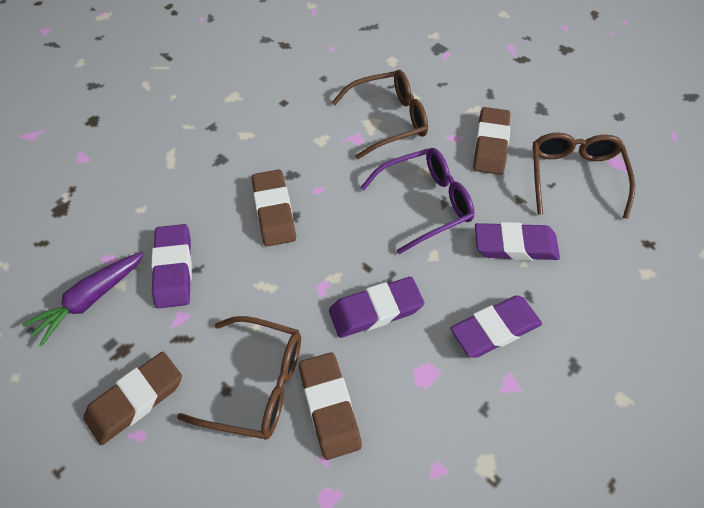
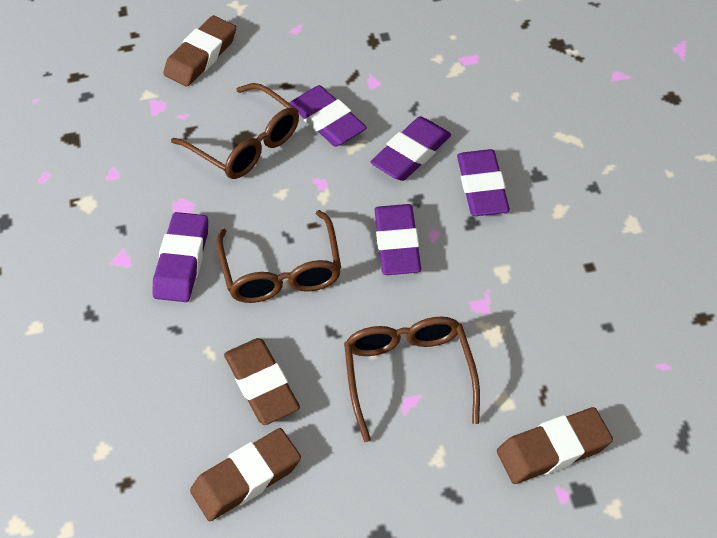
purple carrot: 1 -> 0
purple eraser: 4 -> 5
purple glasses: 1 -> 0

